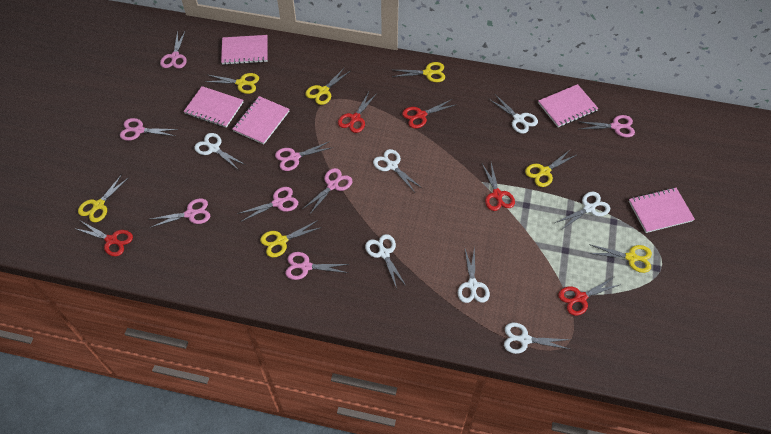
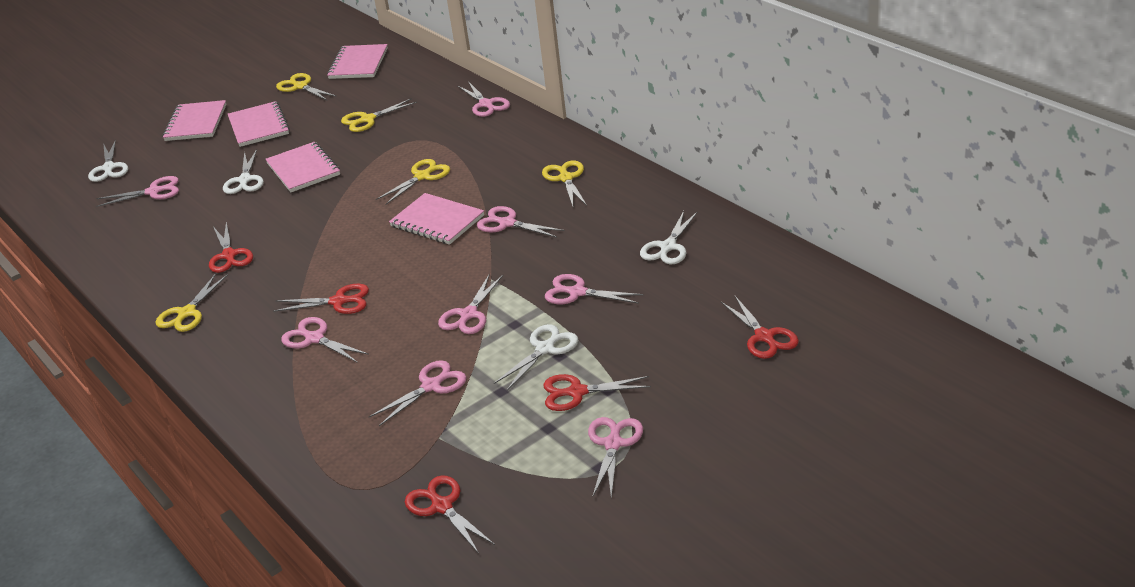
white scissors: 7 -> 4
yellow scissors: 7 -> 5

